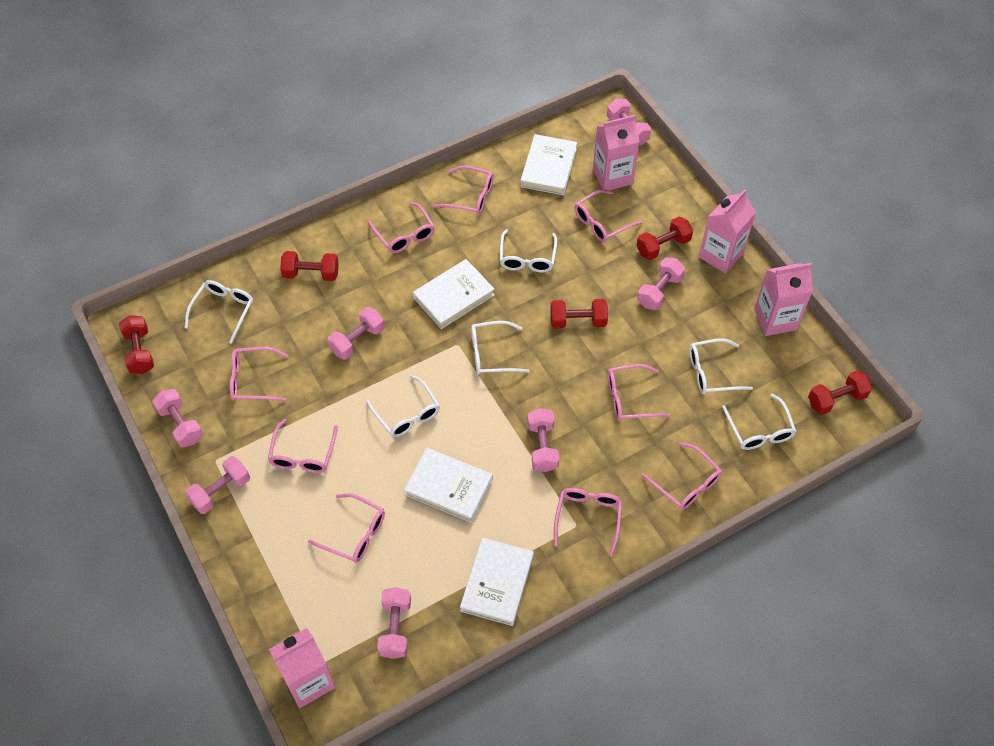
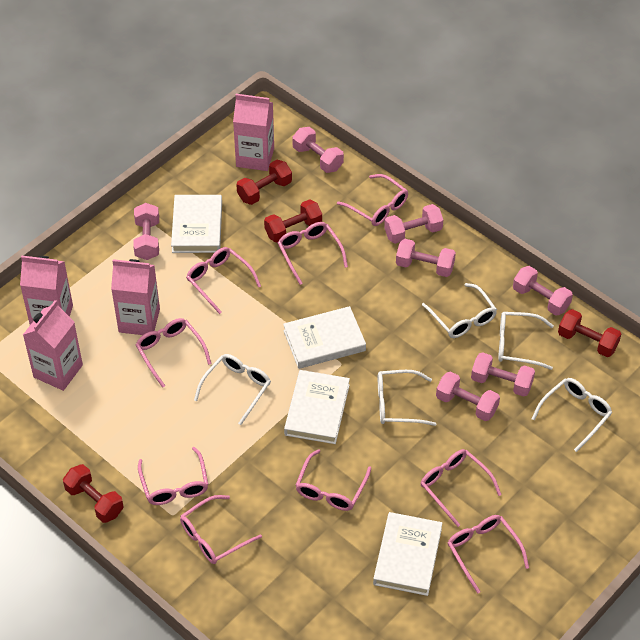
red dumbbell: 5 -> 4
white glasses: 6 -> 5

